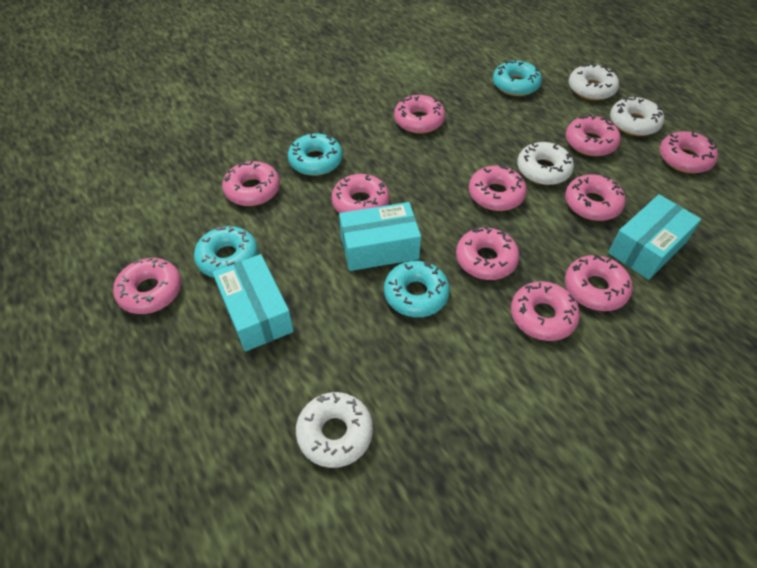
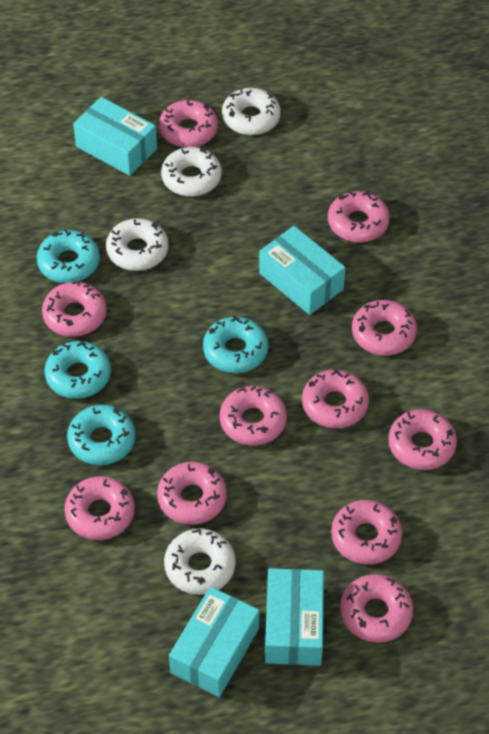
turquoise box: 3 -> 4

